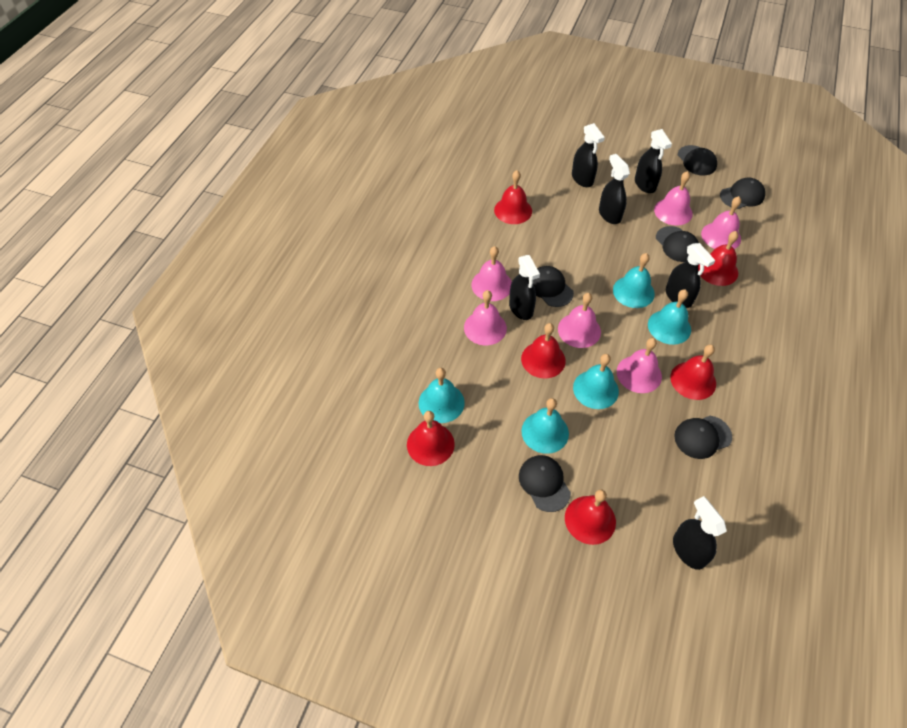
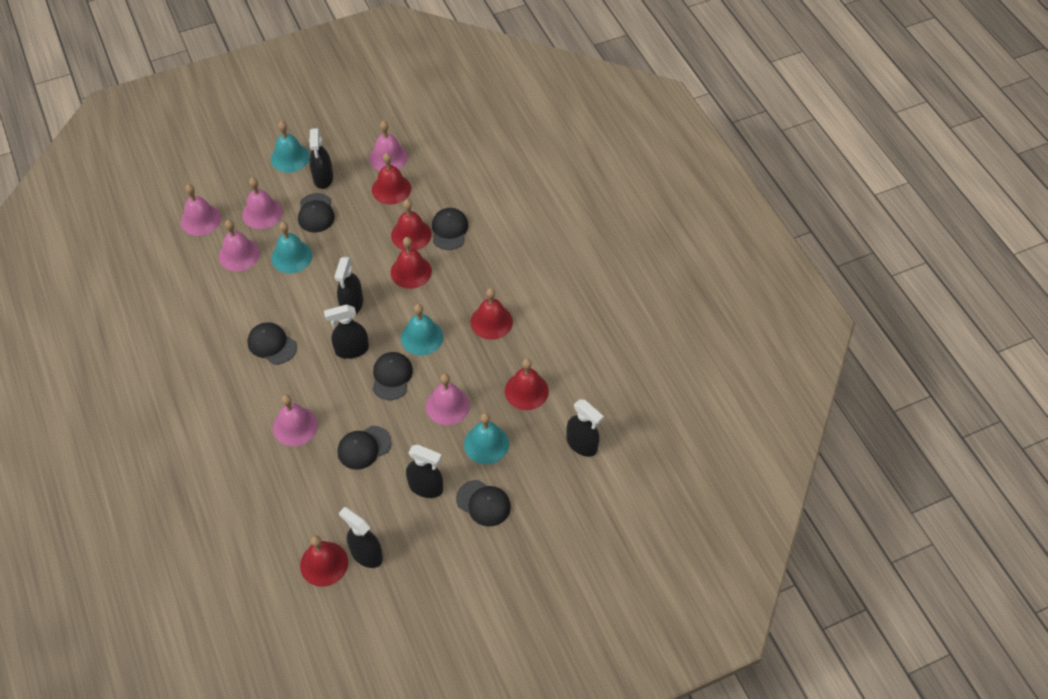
turquoise bell: 5 -> 4

